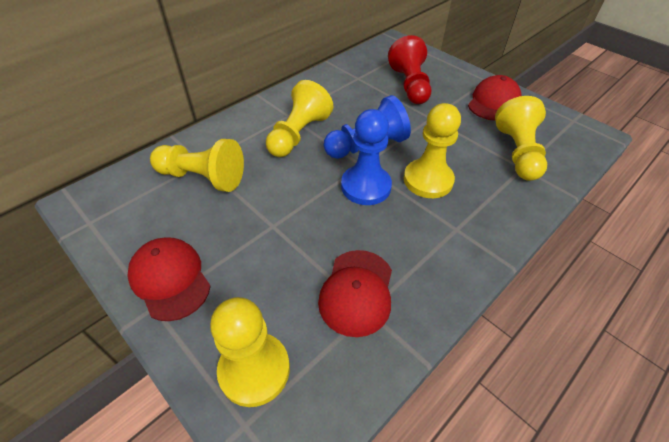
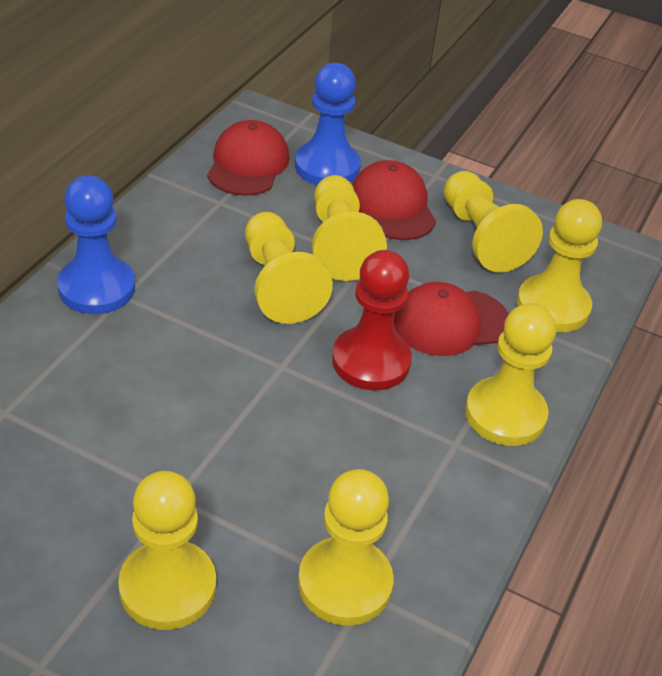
yellow pawn: 5 -> 7

